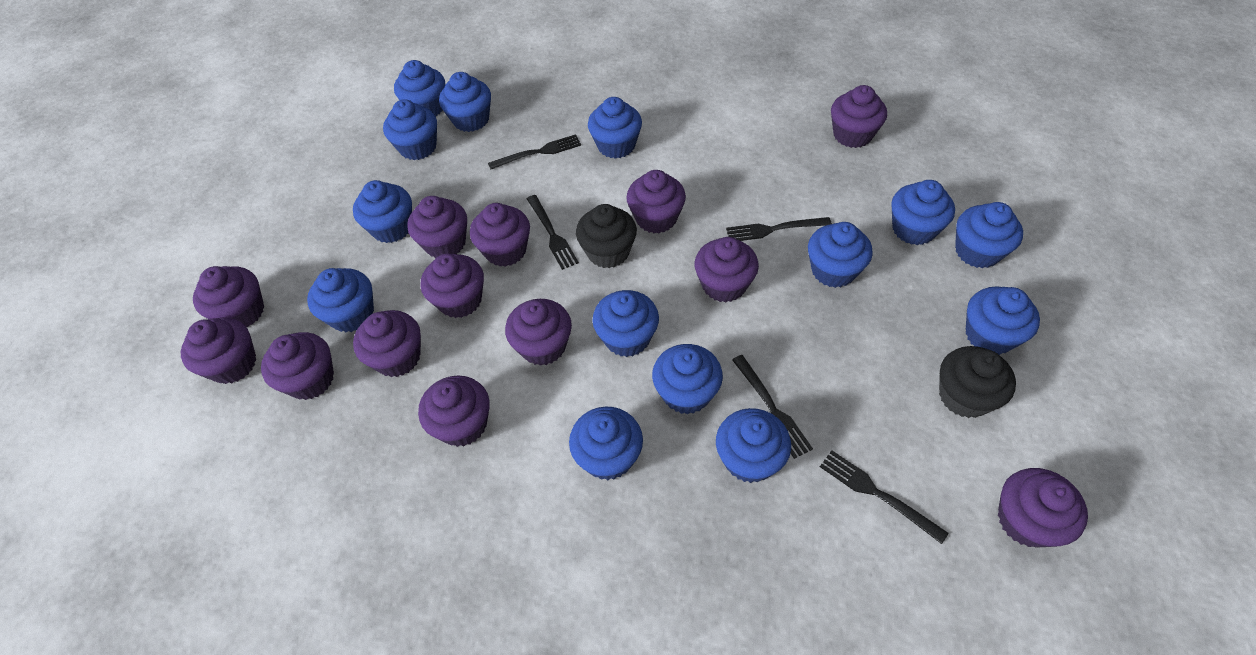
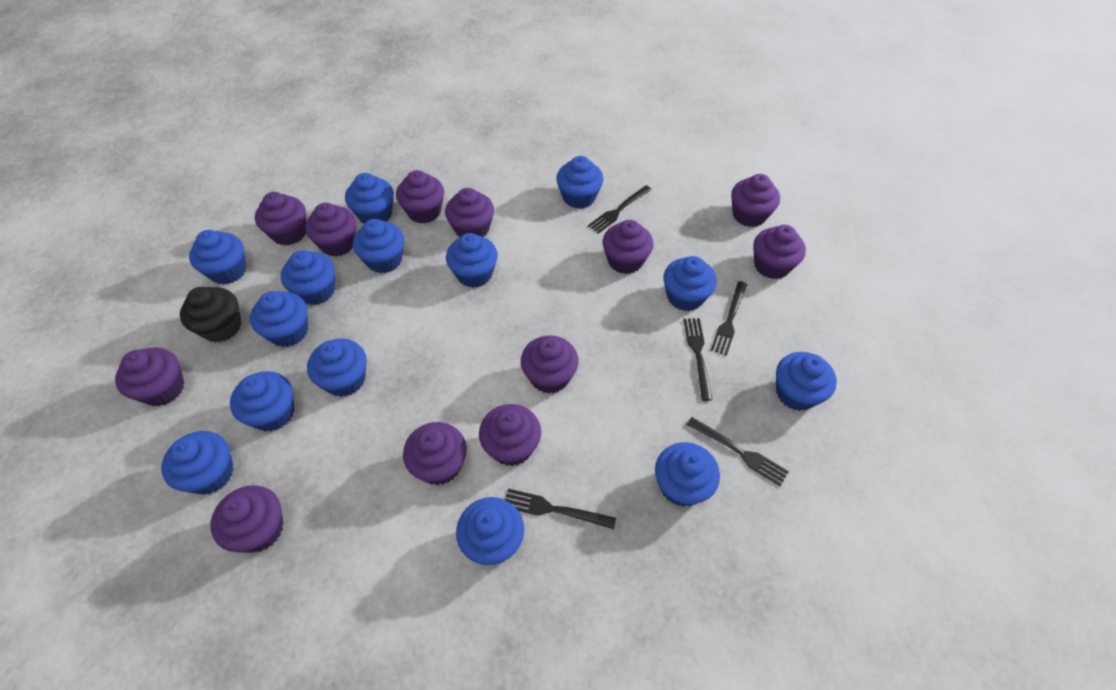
black cupcake: 2 -> 1
purple cupcake: 13 -> 12

